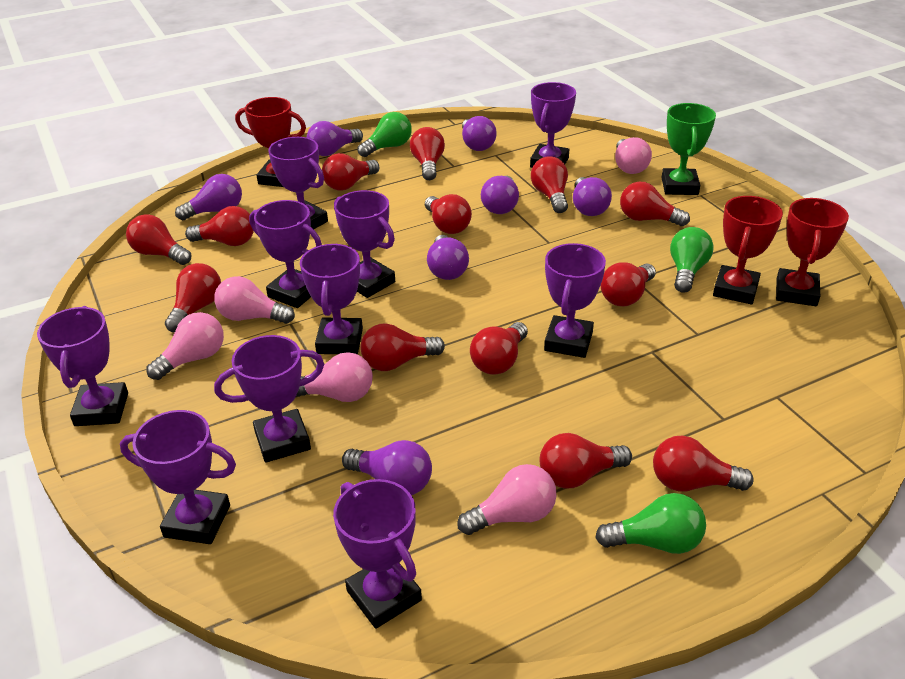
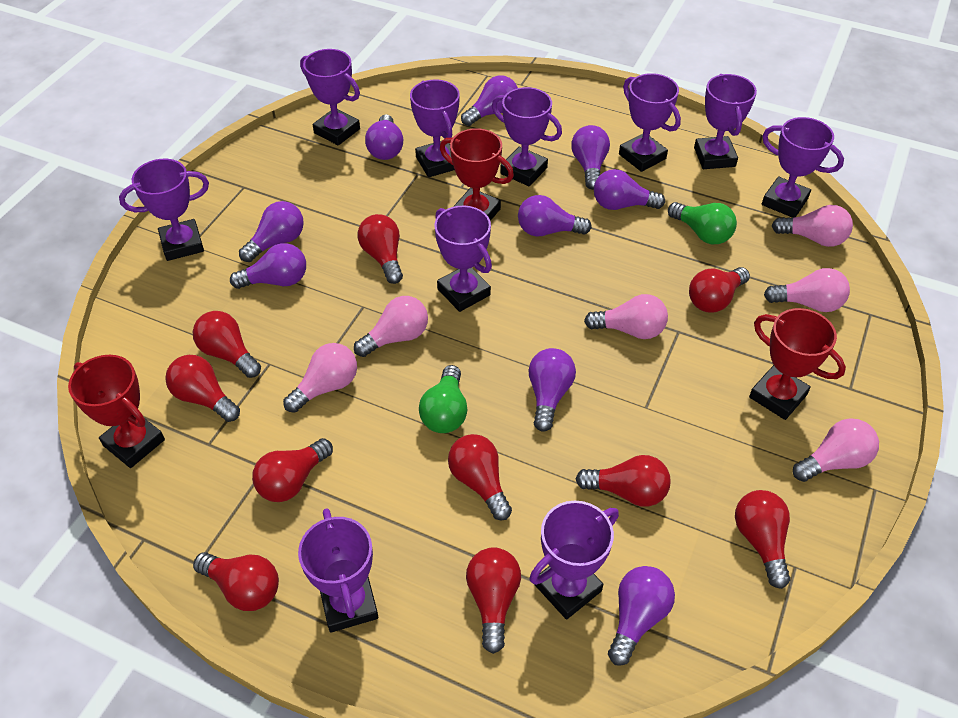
green light bulb: 3 -> 2
green trophy: 1 -> 0
pink light bulb: 5 -> 6
purple light bulb: 7 -> 9
red light bulb: 13 -> 10

